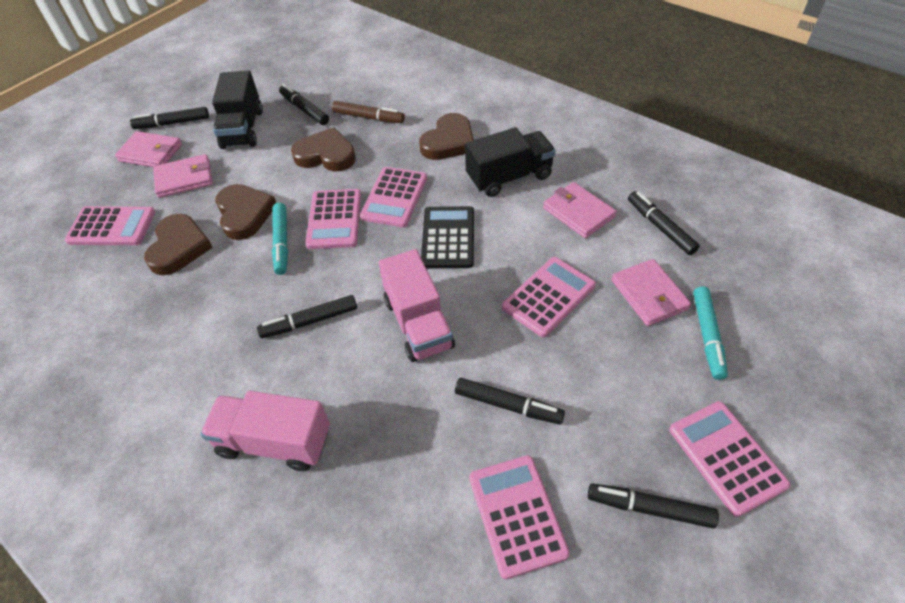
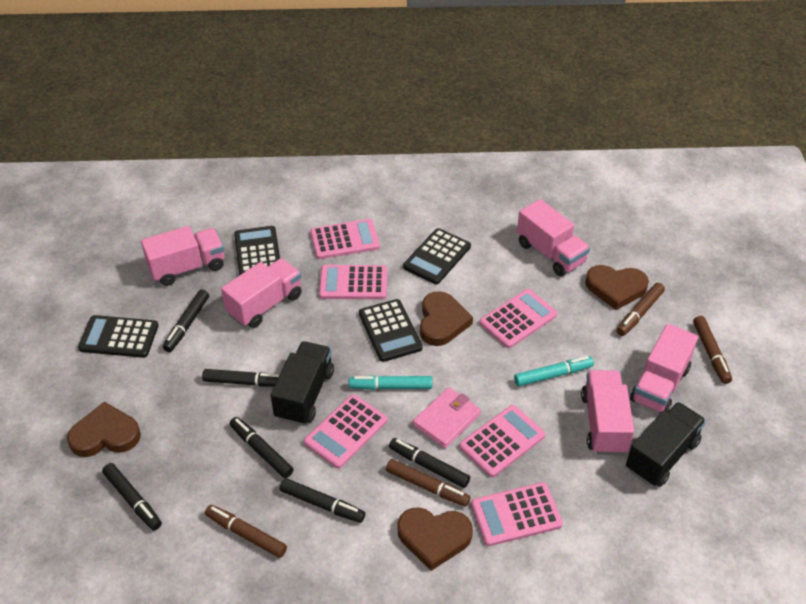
black calculator: 1 -> 4
brown marker: 1 -> 4
pink truck: 2 -> 5
pink wallet: 4 -> 1

